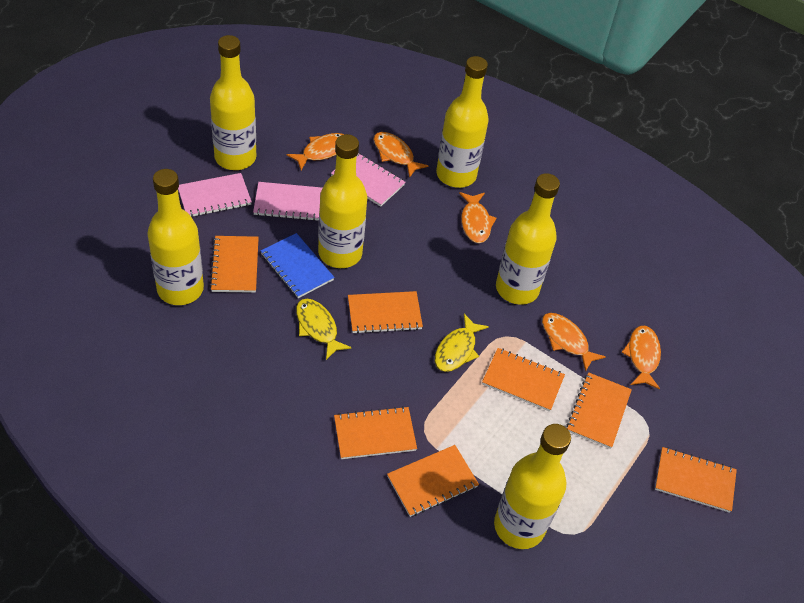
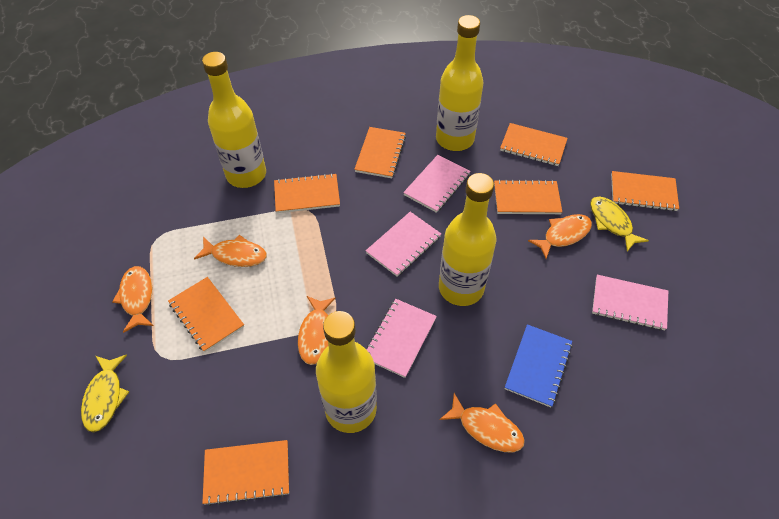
pink notebook: 3 -> 4
yellow bottle: 6 -> 4

